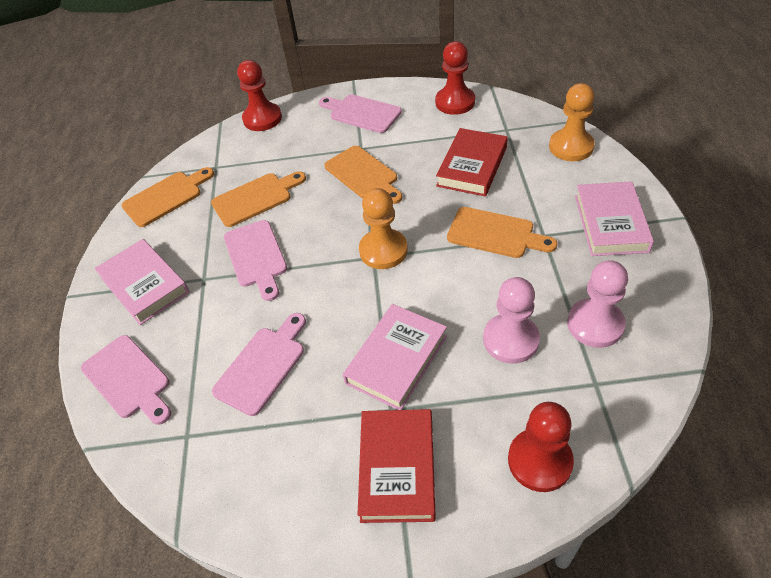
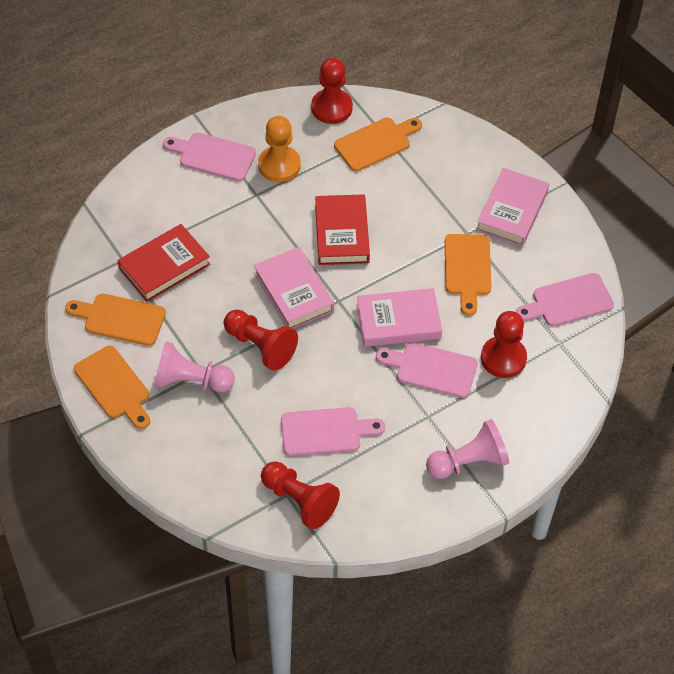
orange pawn: 2 -> 1
red pawn: 3 -> 4

